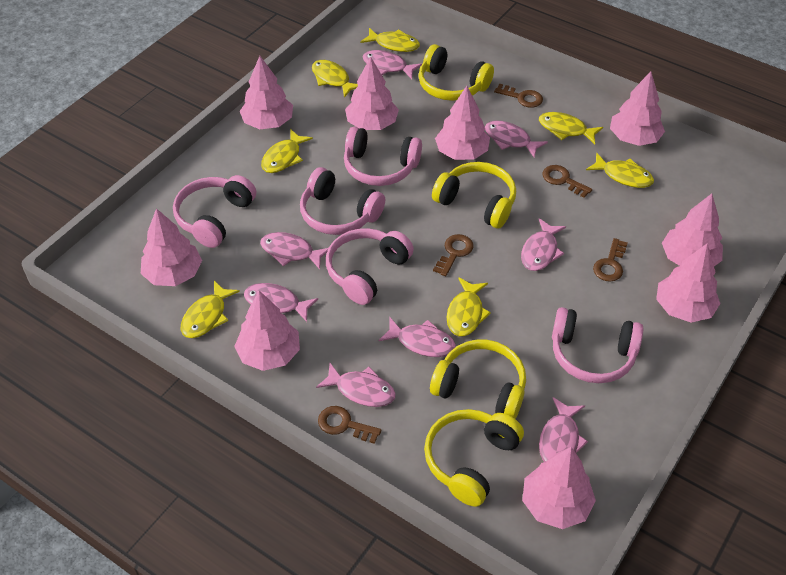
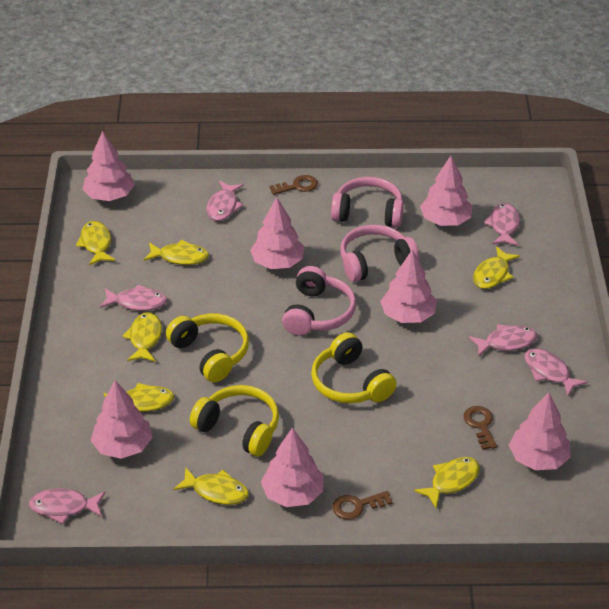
brown key: 5 -> 3
pink fish: 8 -> 6
pink headphones: 5 -> 3
pink tree: 9 -> 7
yellow headphones: 4 -> 3

